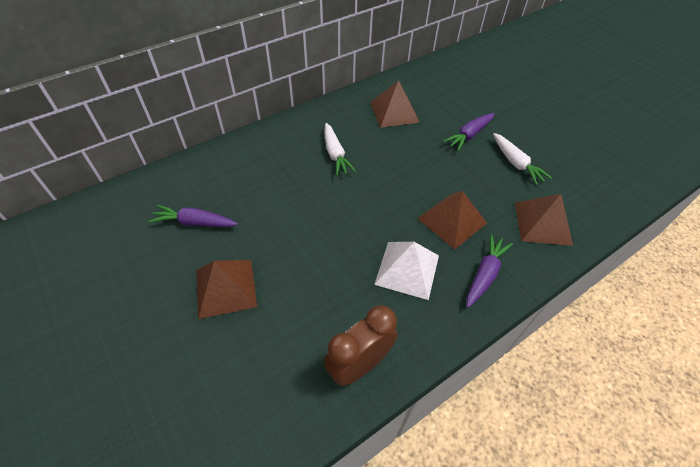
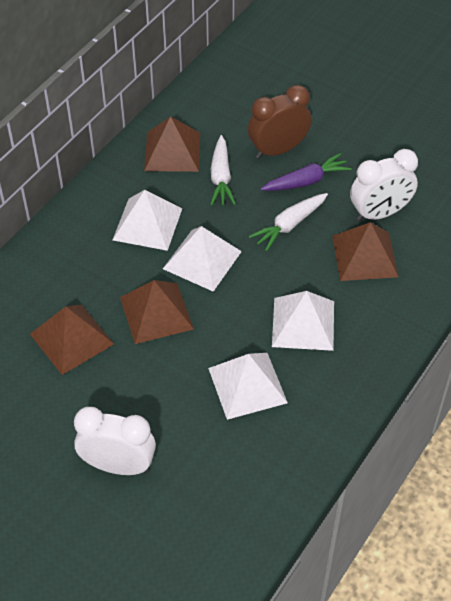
purple carrot: 3 -> 1
white clock: 0 -> 2
white pyramid: 1 -> 4

